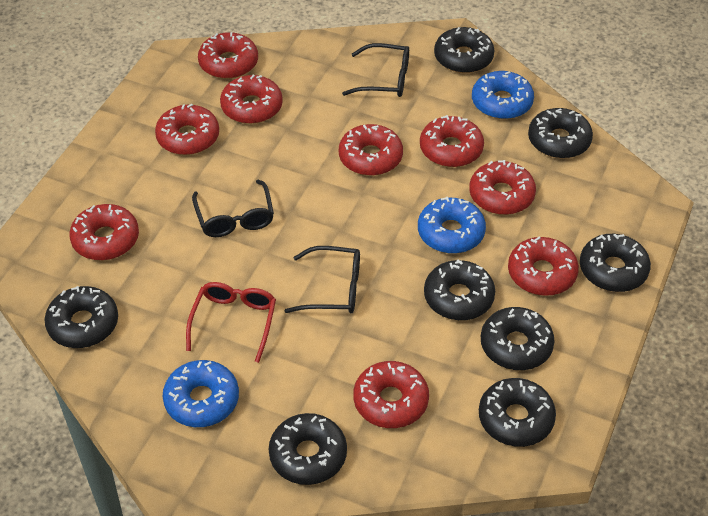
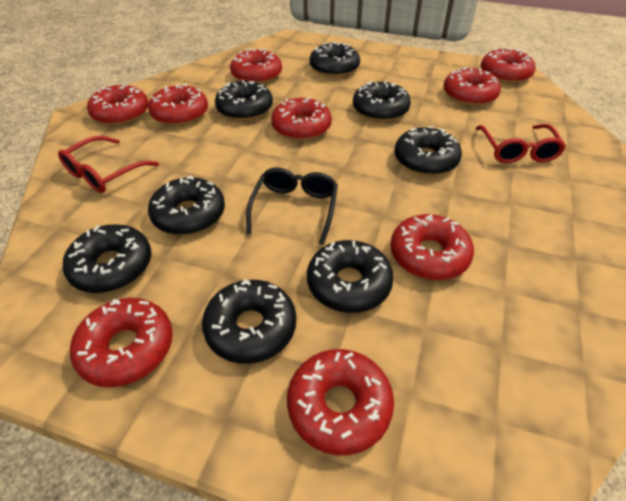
black glasses: 3 -> 1
blue donut: 3 -> 0
red glasses: 1 -> 2

